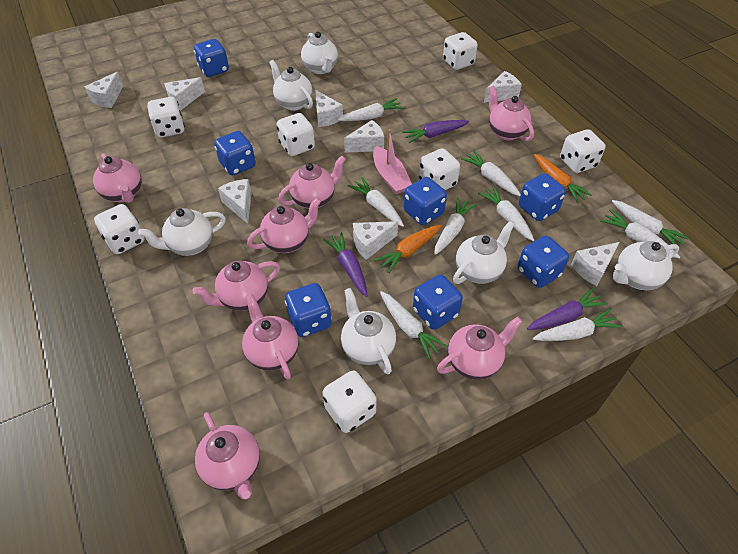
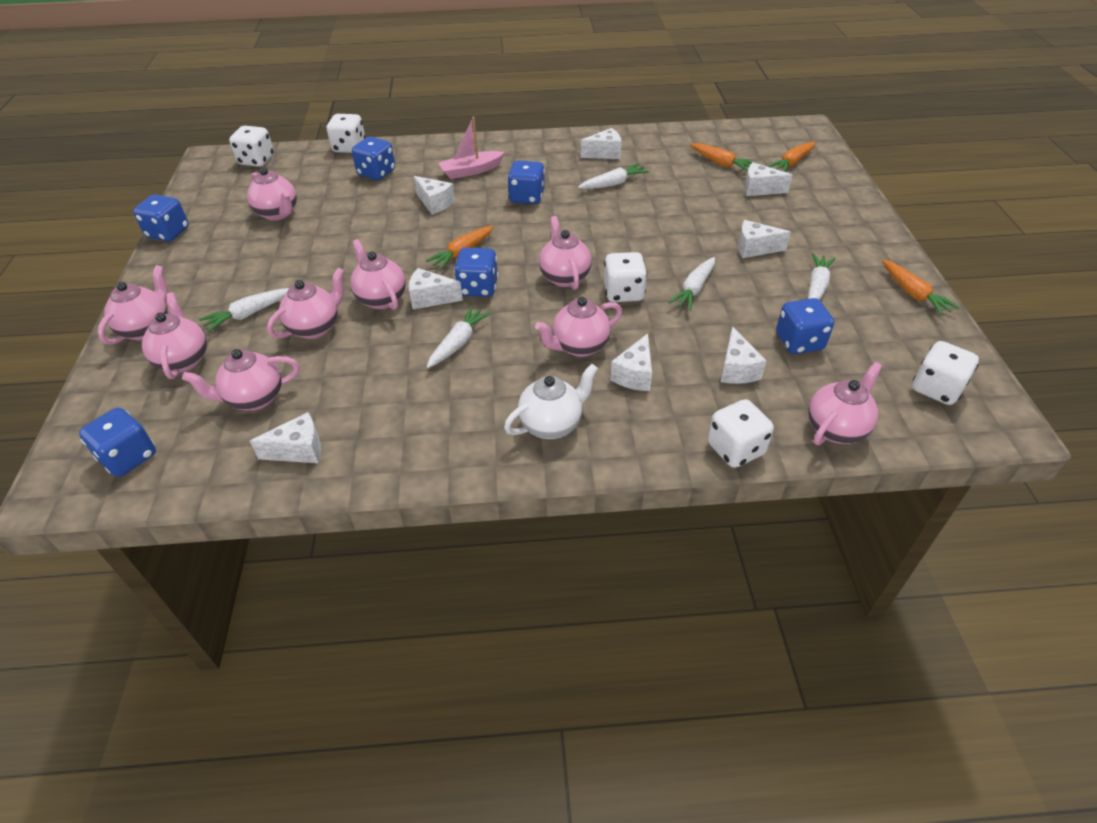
blue dice: 7 -> 6
orange carrot: 2 -> 4
pink teapot: 8 -> 9
purple carrot: 3 -> 0
white carrot: 9 -> 5
white dice: 7 -> 5
white teapot: 6 -> 1

